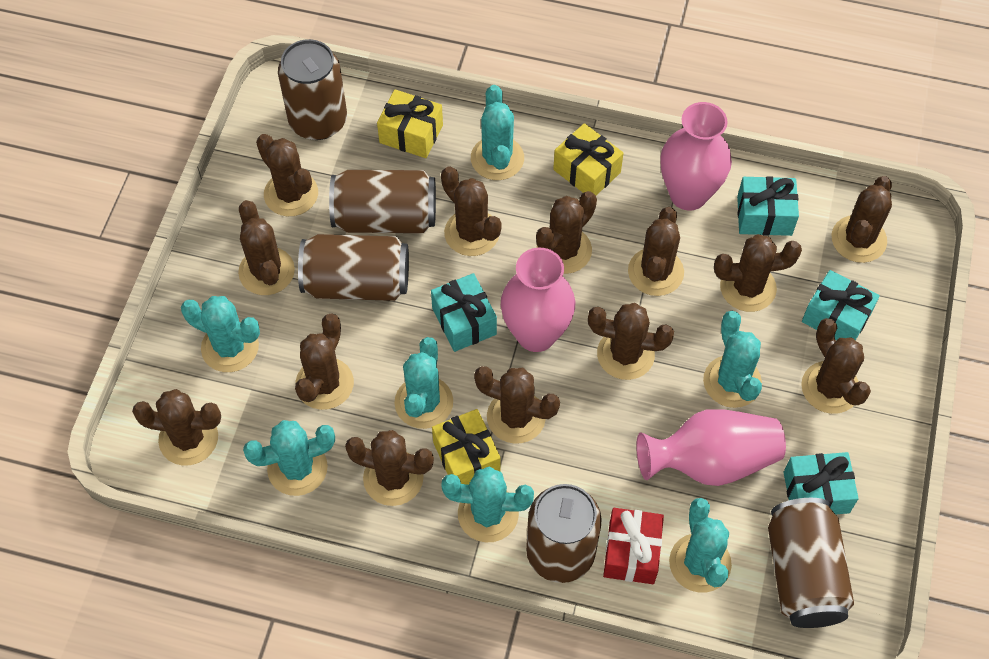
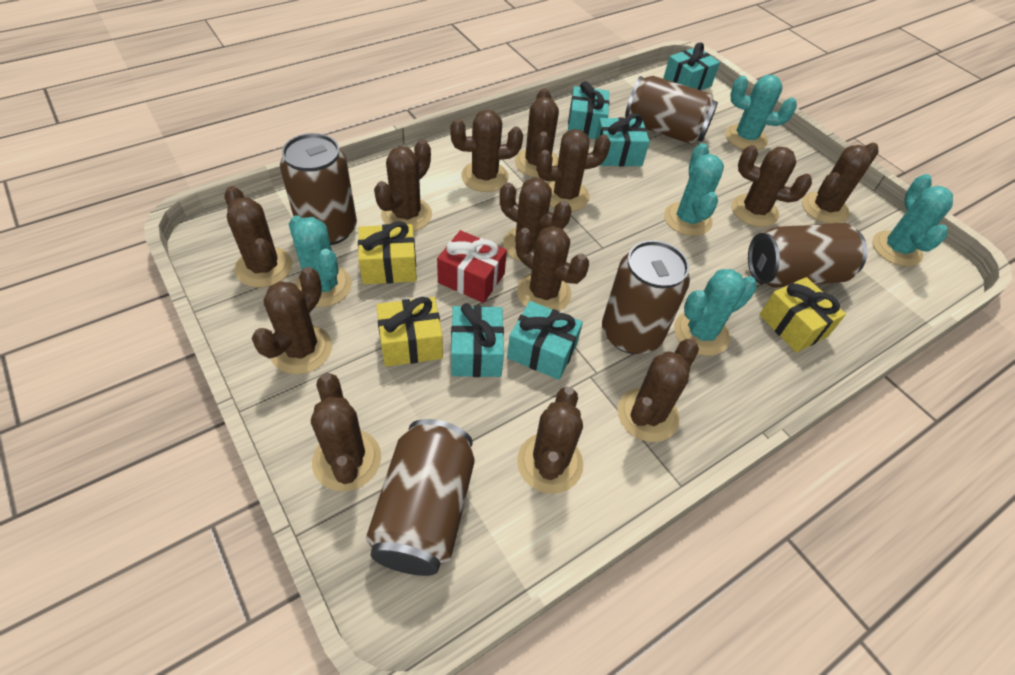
pink vase: 3 -> 0
turquoise cactus: 7 -> 5
turquoise gift: 4 -> 5

